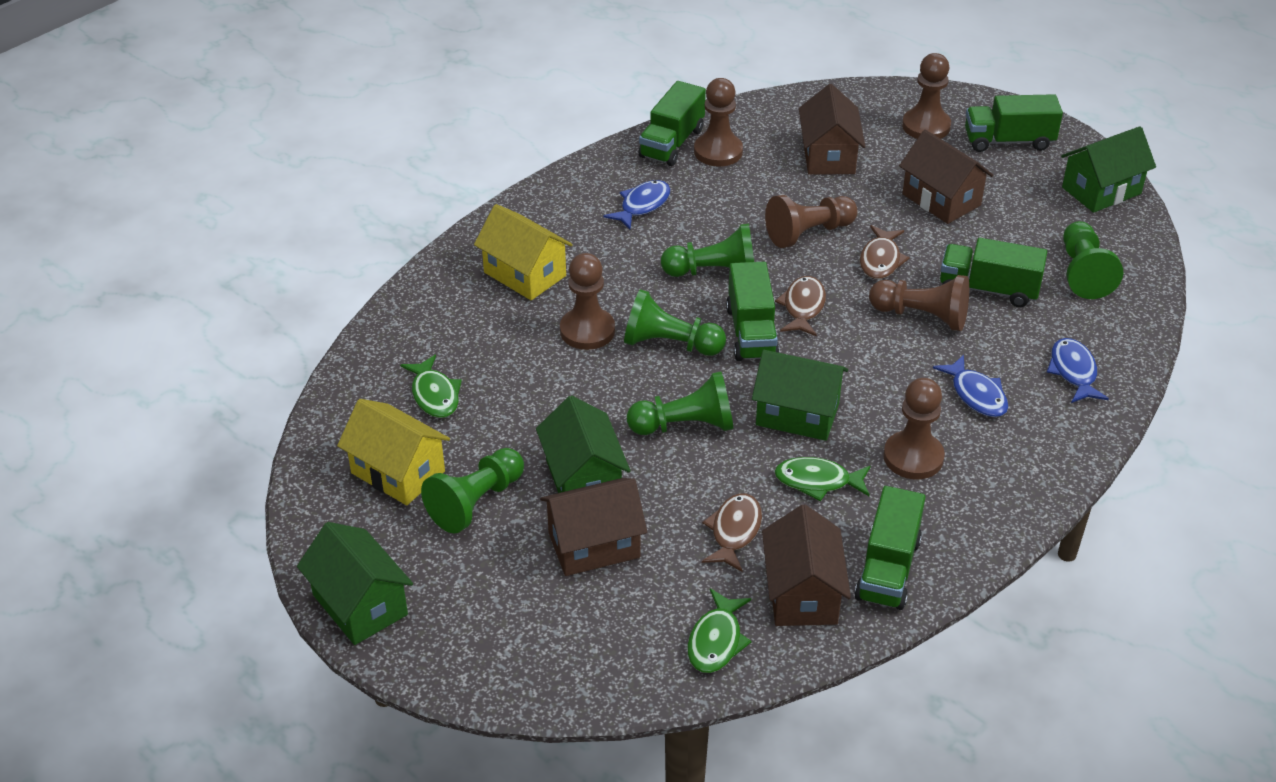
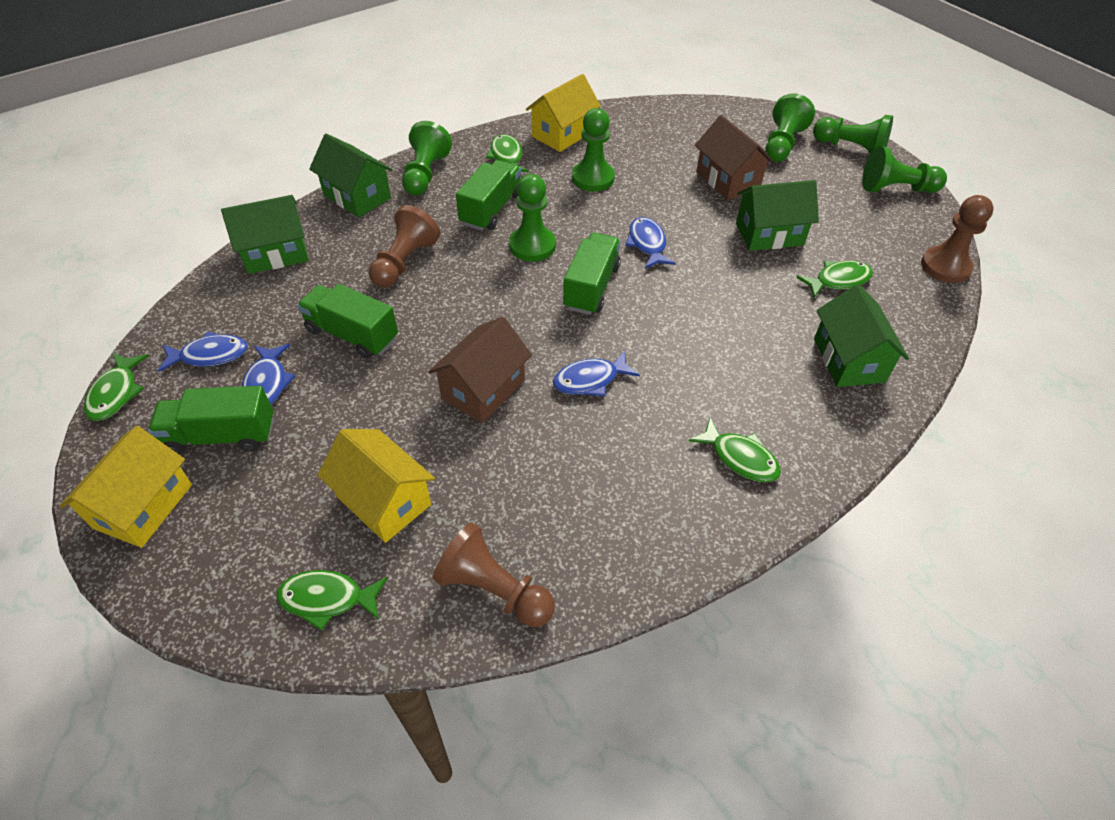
blue fish: 3 -> 4
brown fish: 3 -> 0
brown house: 4 -> 2
brown pawn: 6 -> 3
green fish: 3 -> 5
green pawn: 5 -> 6
green truck: 5 -> 4
yellow house: 2 -> 3

